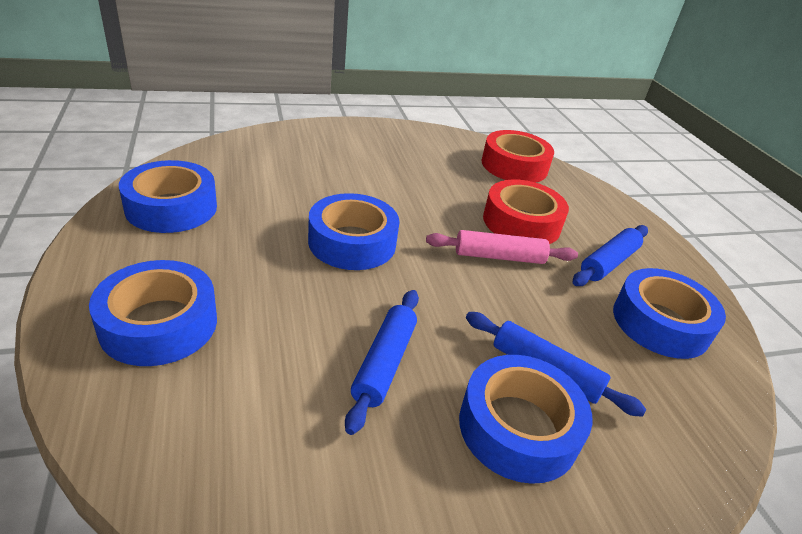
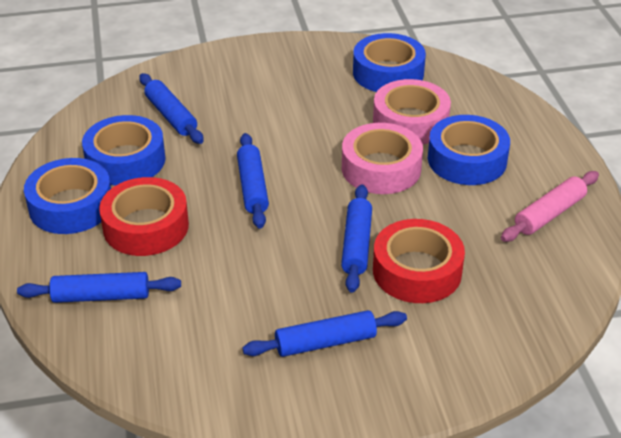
blue rolling pin: 3 -> 5
blue tape: 5 -> 4
pink tape: 0 -> 2

